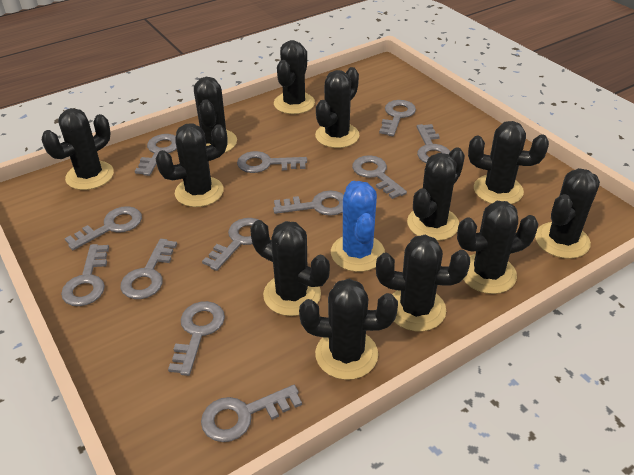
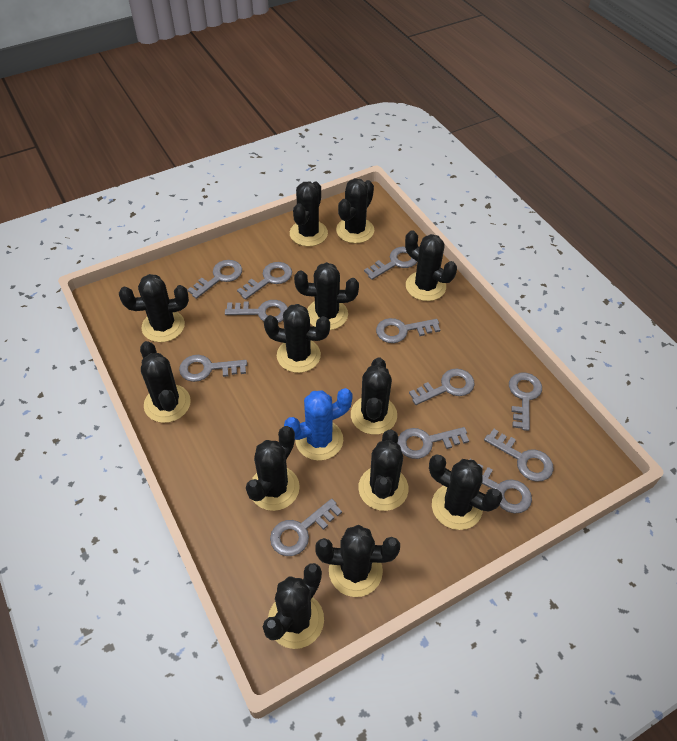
black cactus: 12 -> 13

